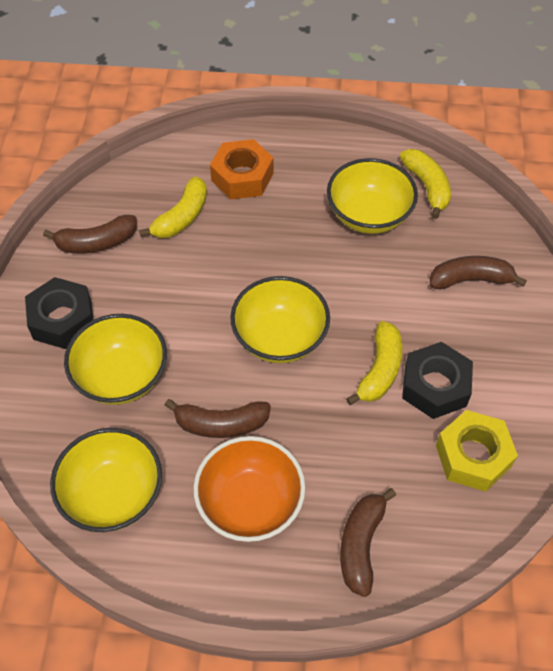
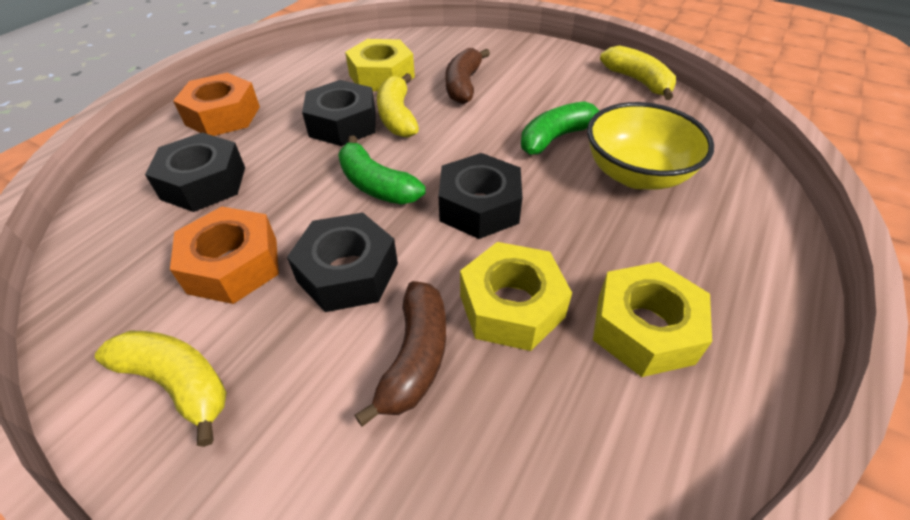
black nut: 2 -> 4
brown banana: 4 -> 2
green banana: 0 -> 2
orange bowl: 1 -> 0
orange nut: 1 -> 2
yellow bowl: 4 -> 1
yellow nut: 1 -> 3

